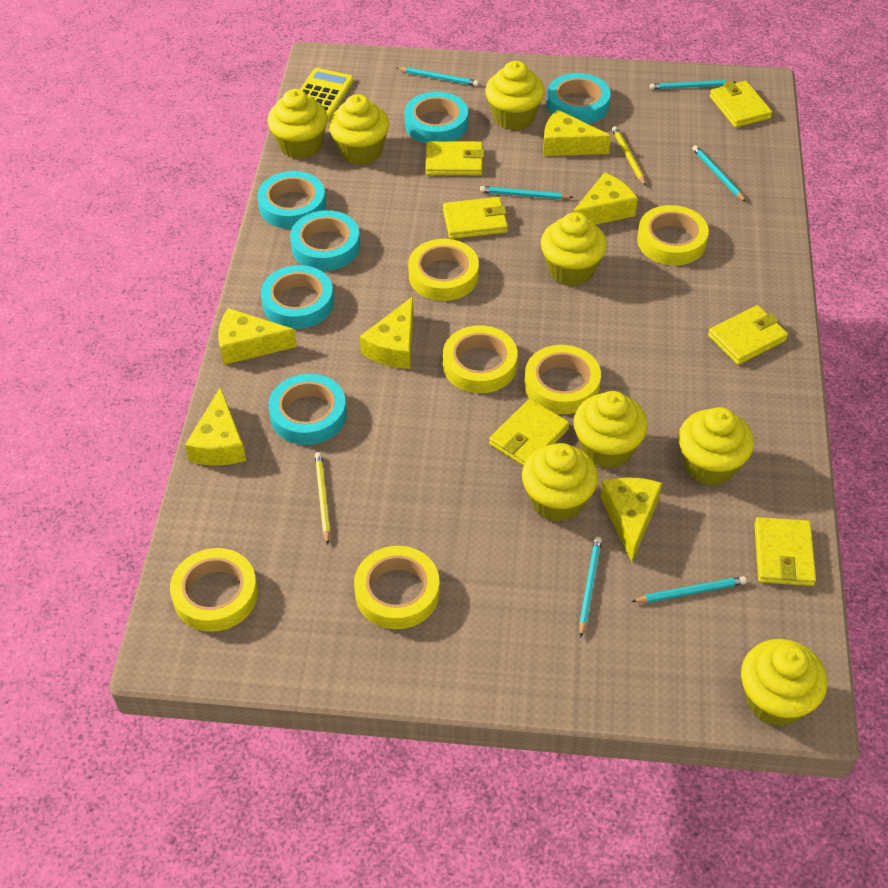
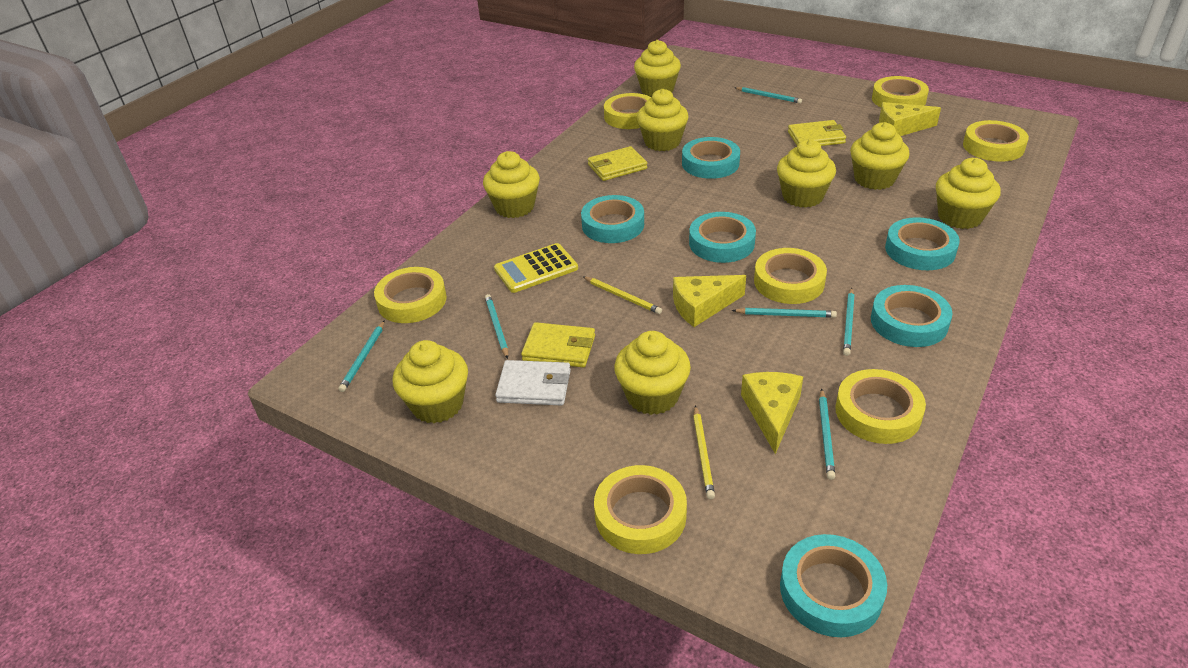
white wallet: 0 -> 1
yellow cheese: 6 -> 3
yellow tape: 6 -> 7
yellow wallet: 6 -> 3

